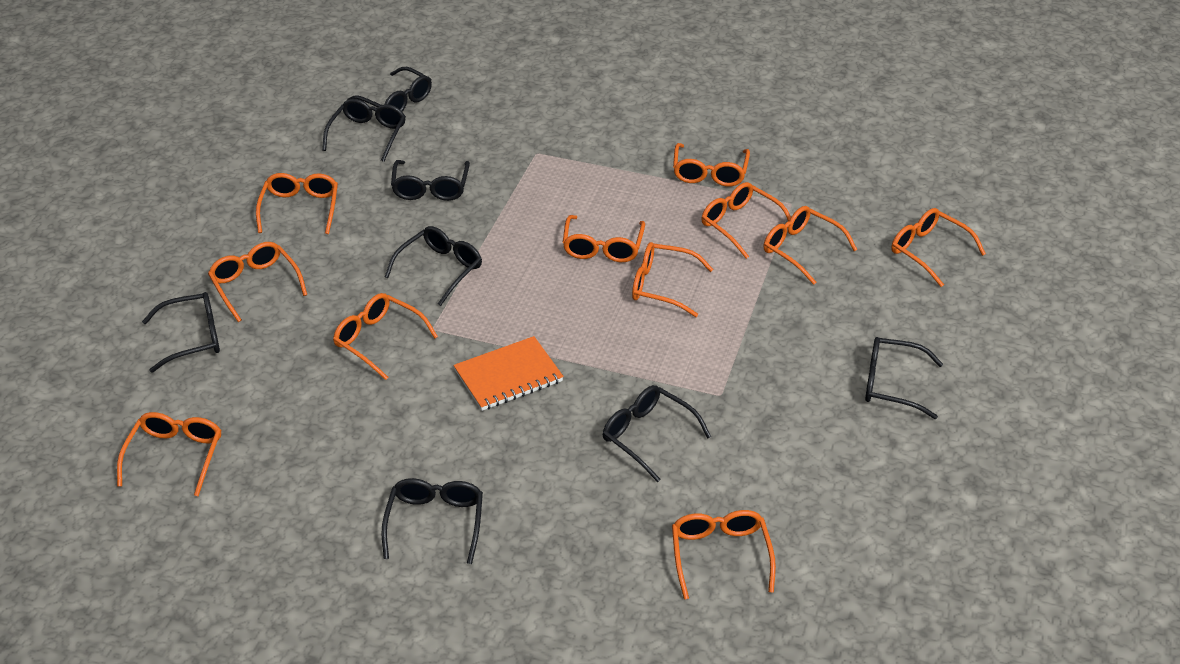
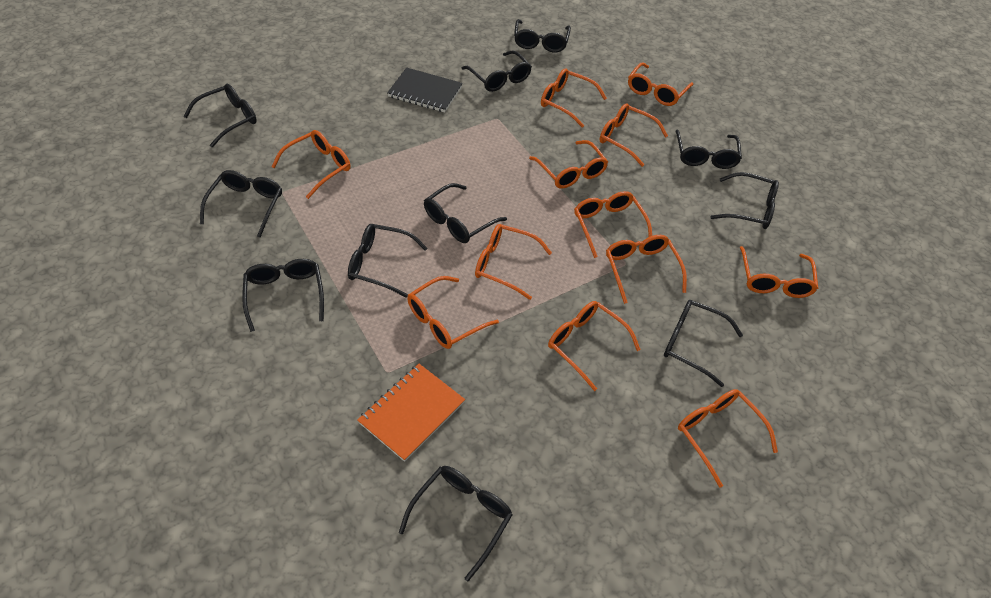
black glasses: 8 -> 11
black notebook: 0 -> 1
orange glasses: 11 -> 12

